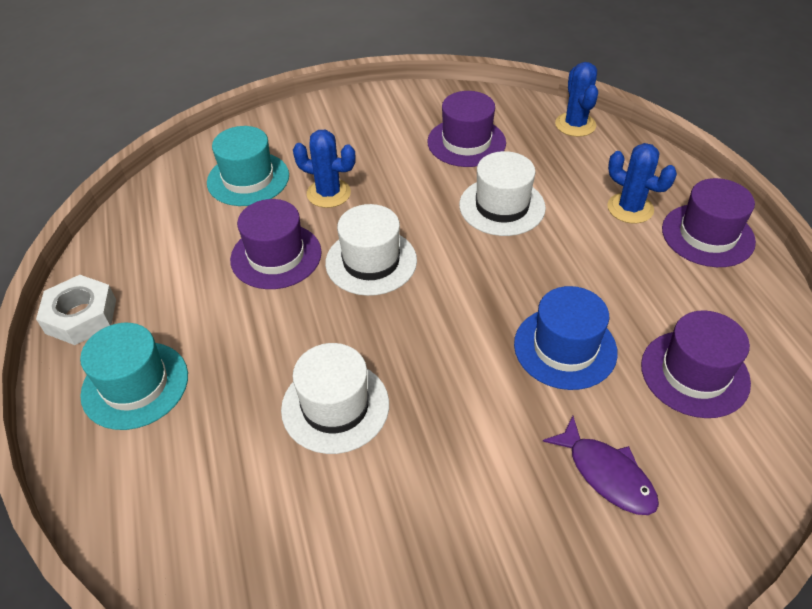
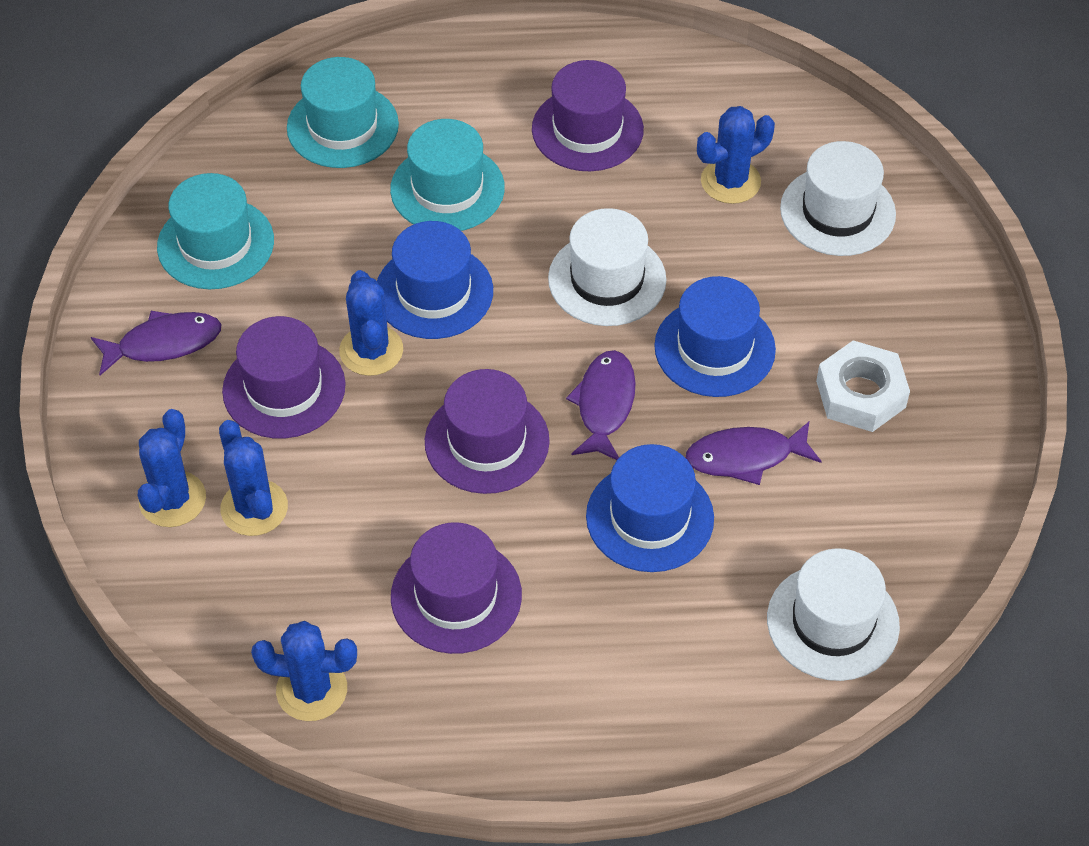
blue cactus: 3 -> 5
blue hat: 1 -> 3
purple fish: 1 -> 3
turquoise hat: 2 -> 3

